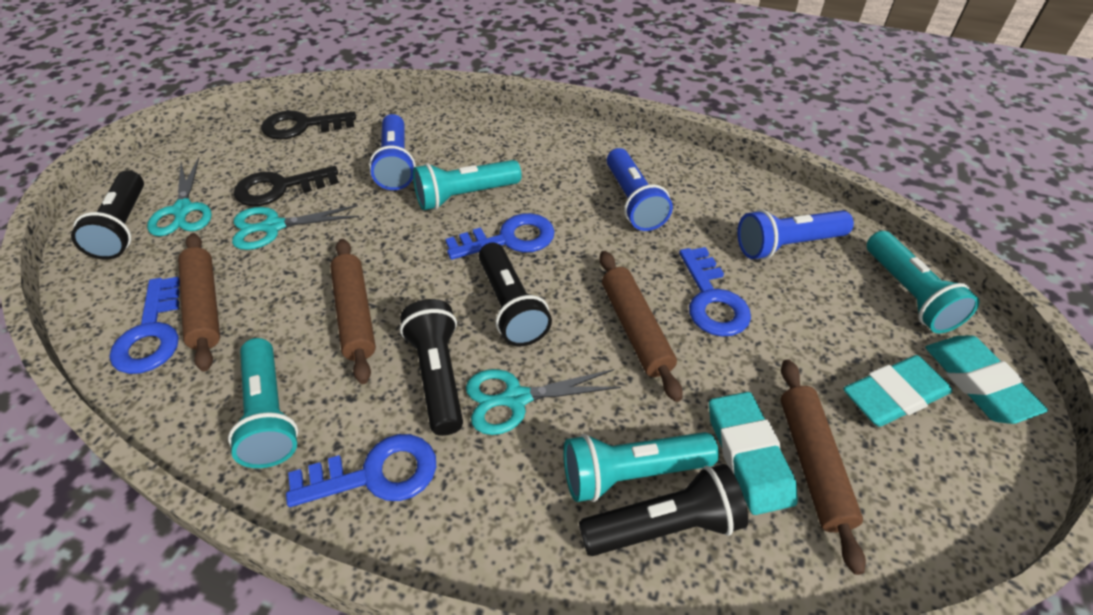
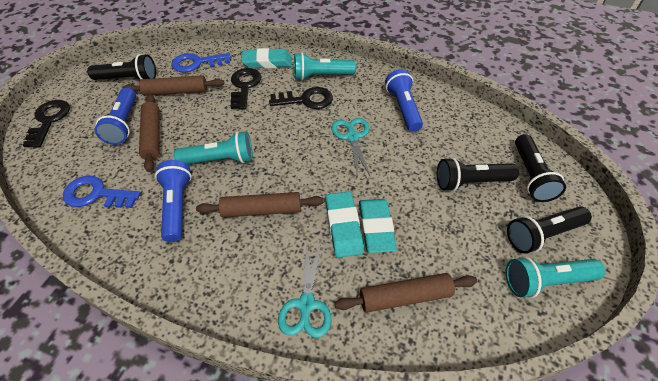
black key: 2 -> 3
blue key: 4 -> 2
turquoise flashlight: 4 -> 3
turquoise scissors: 3 -> 2

